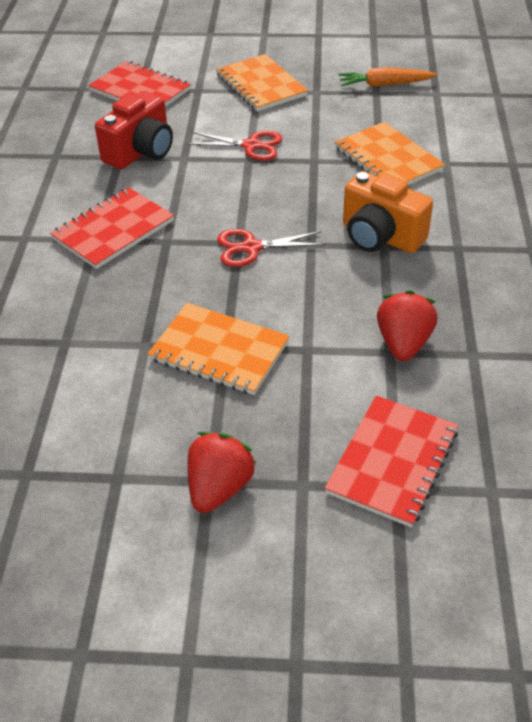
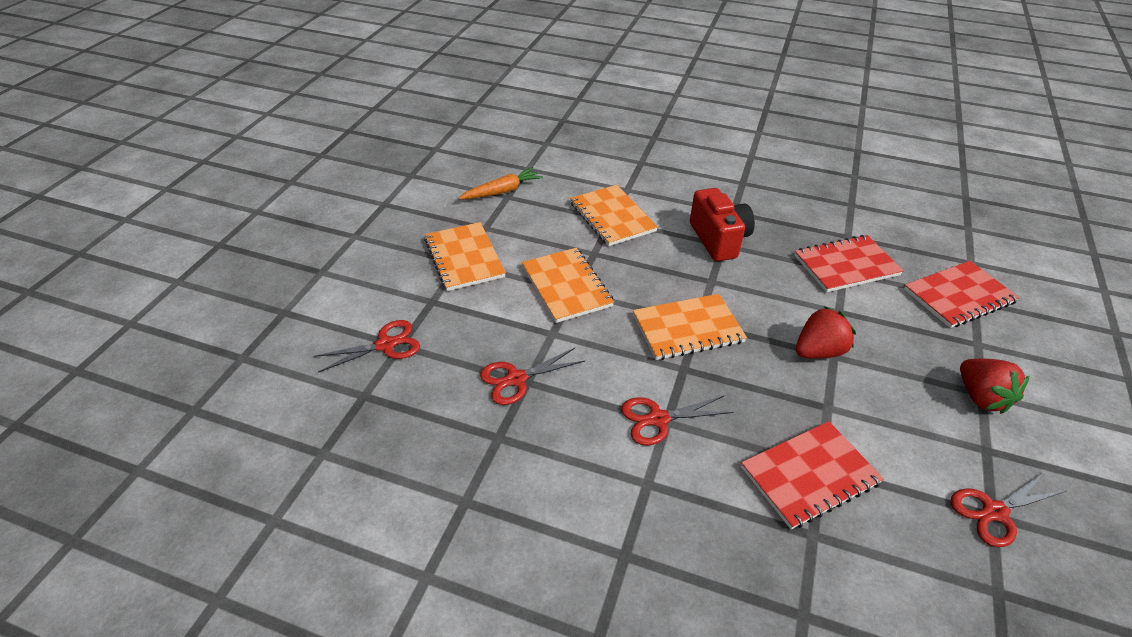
orange camera: 1 -> 0
orange notebook: 3 -> 4
red scissors: 2 -> 4

